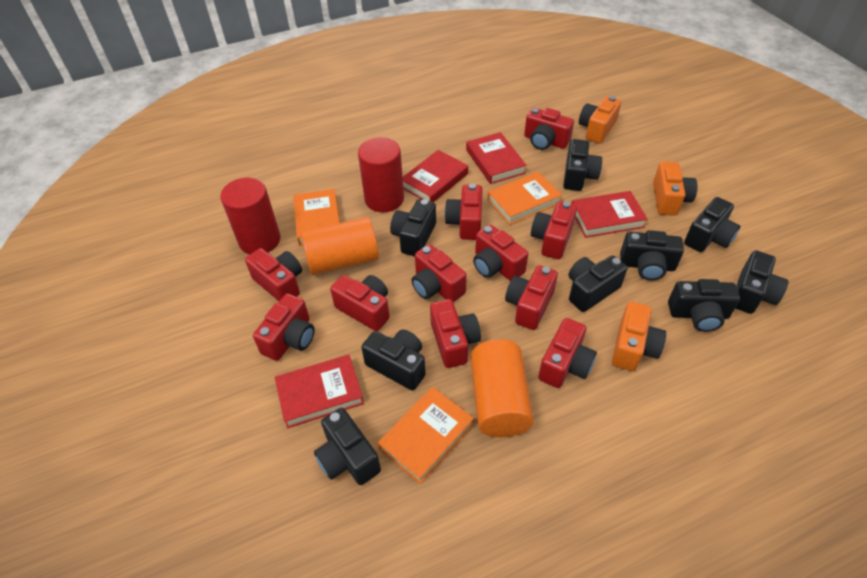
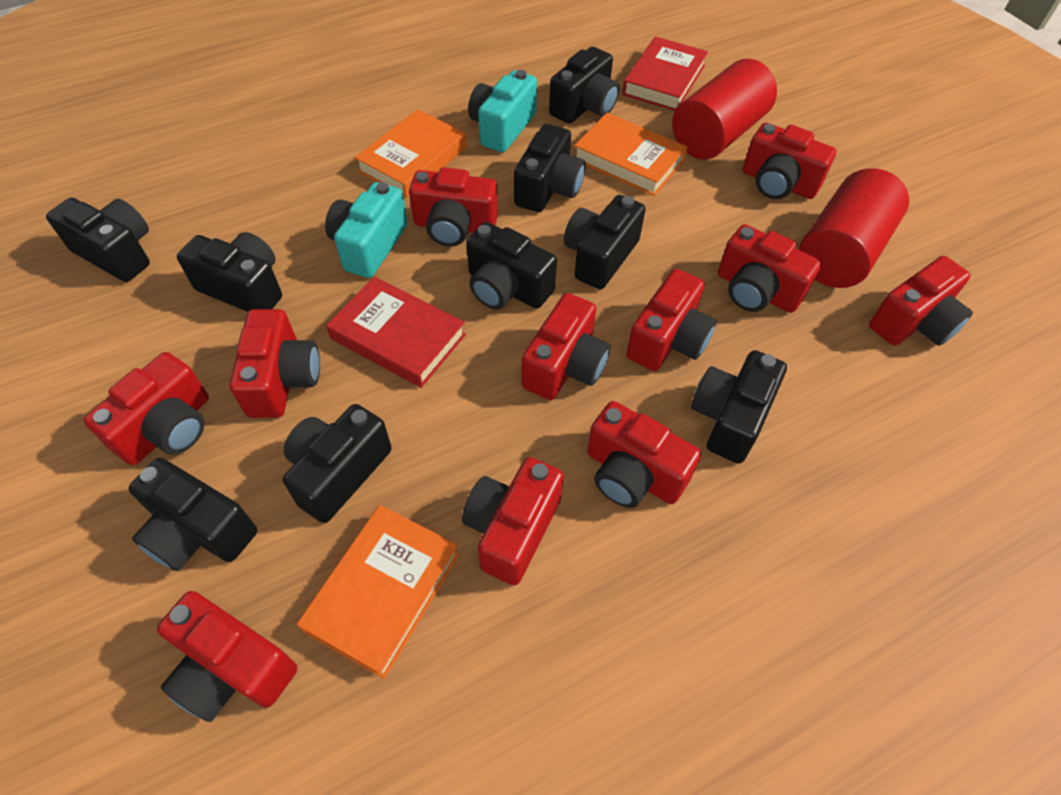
orange camera: 3 -> 0
orange cylinder: 2 -> 0
red book: 4 -> 2
turquoise camera: 0 -> 2

